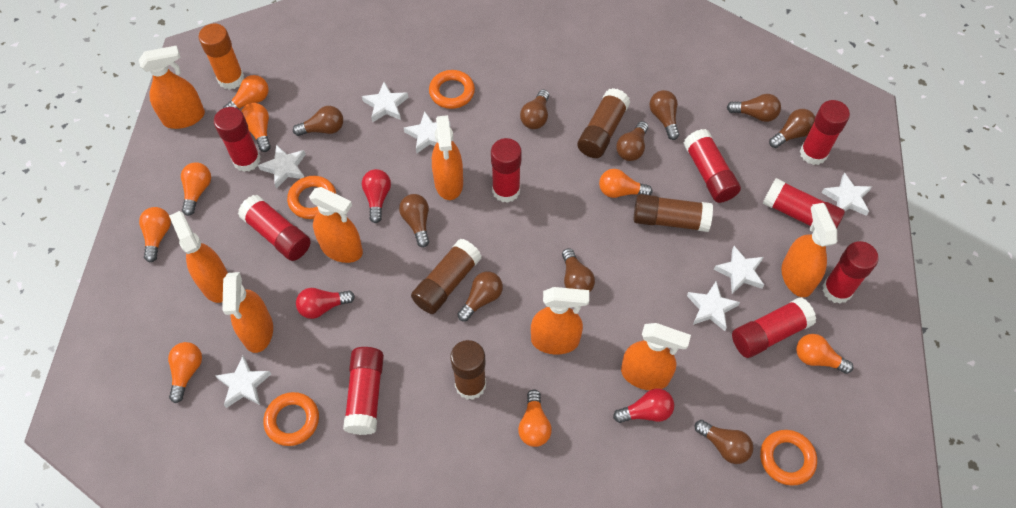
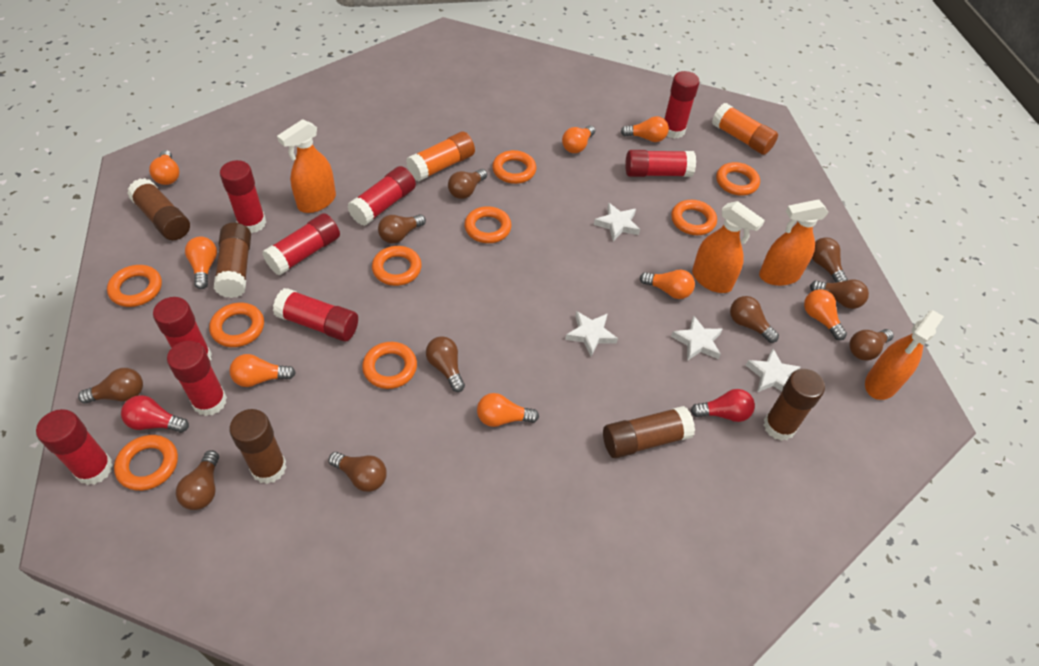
brown glue stick: 4 -> 5
orange glue stick: 1 -> 2
orange ring: 4 -> 9
orange spray bottle: 8 -> 4
red light bulb: 3 -> 2
white star: 7 -> 4

